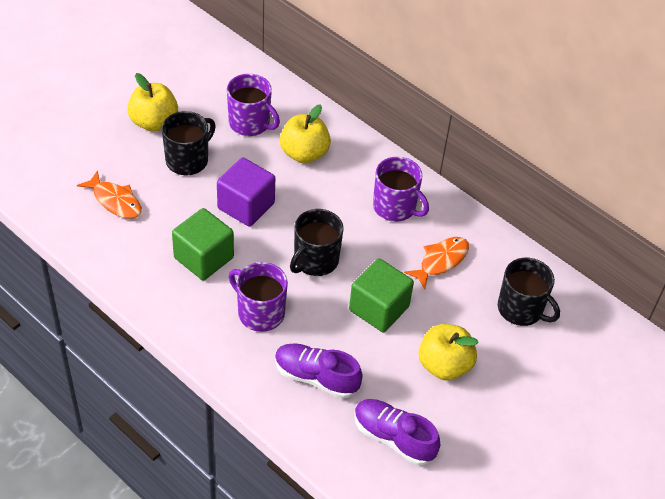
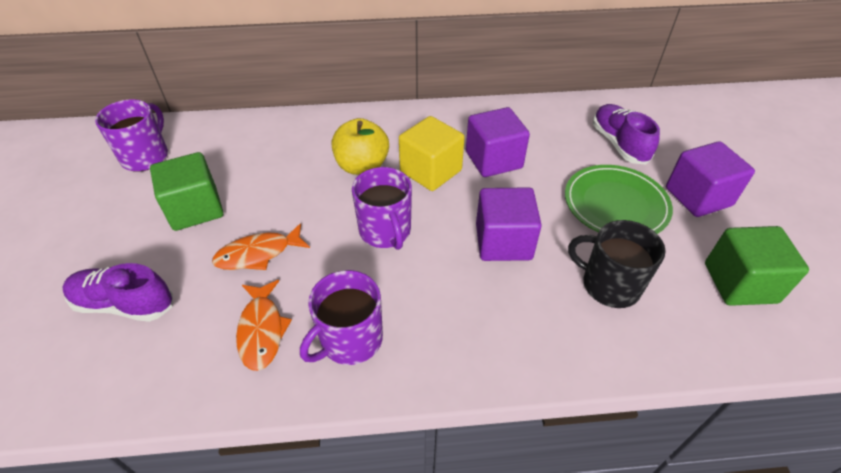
black mug: 3 -> 1
green plate: 0 -> 1
purple cube: 1 -> 3
yellow apple: 3 -> 1
yellow cube: 0 -> 1

